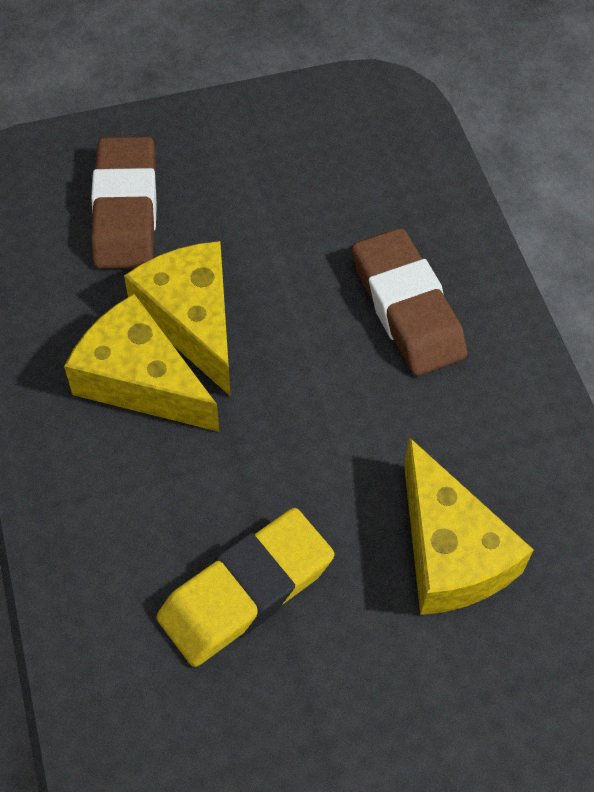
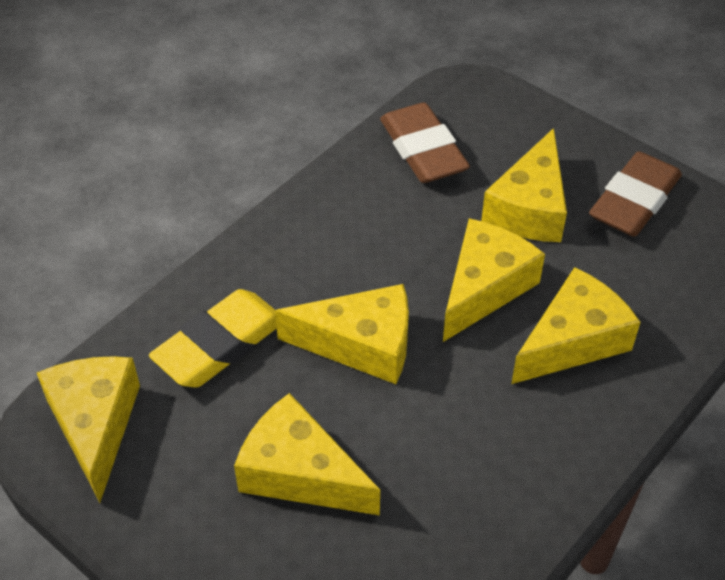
yellow cheese: 3 -> 6

